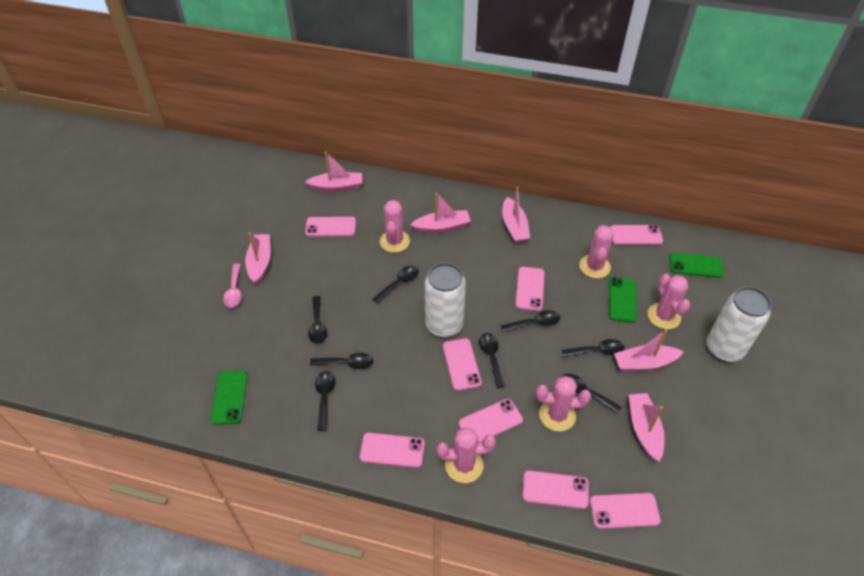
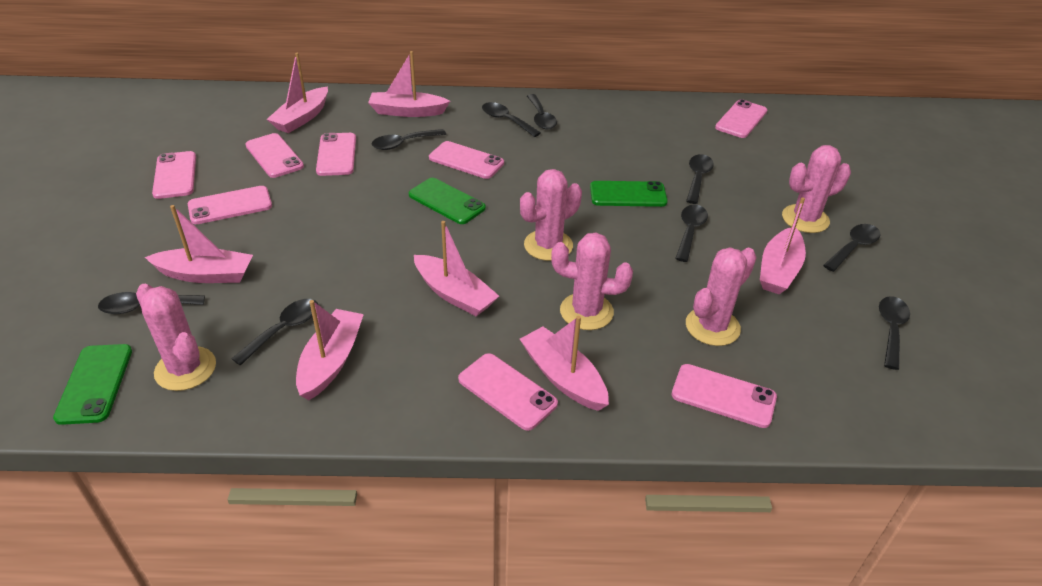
black spoon: 8 -> 9
pink boat: 6 -> 7
pink spoon: 1 -> 0
white can: 2 -> 0

